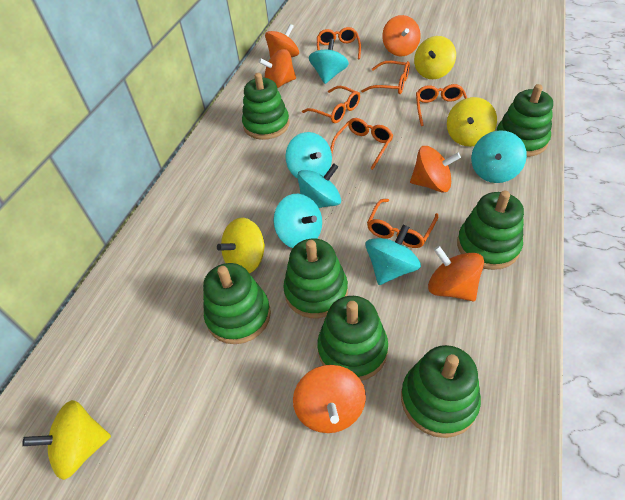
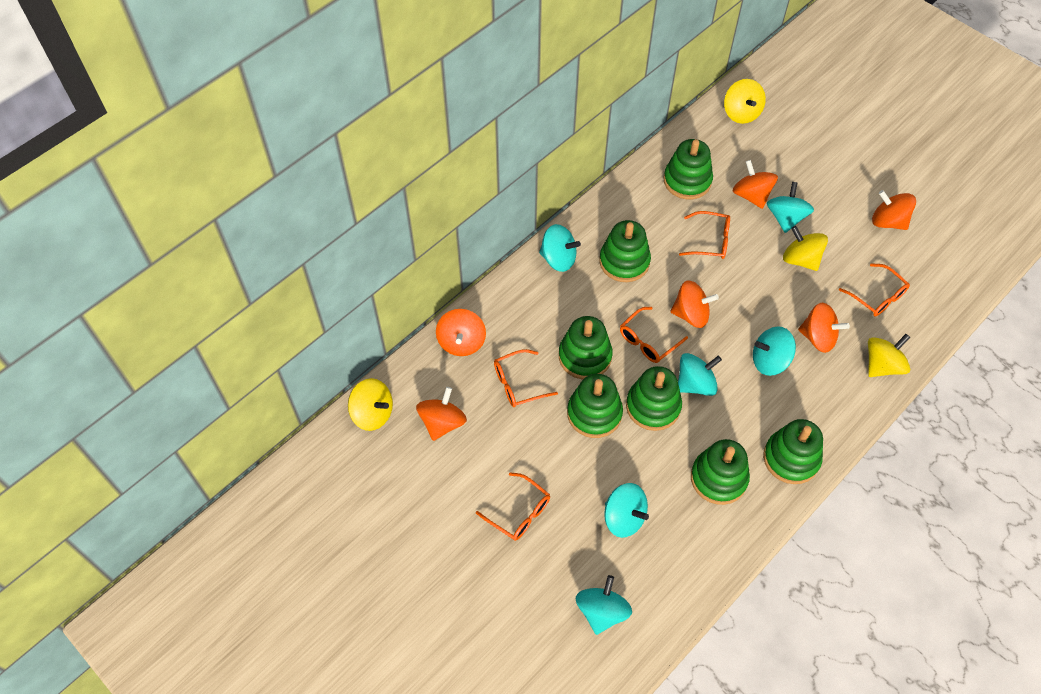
orange glasses: 6 -> 5

